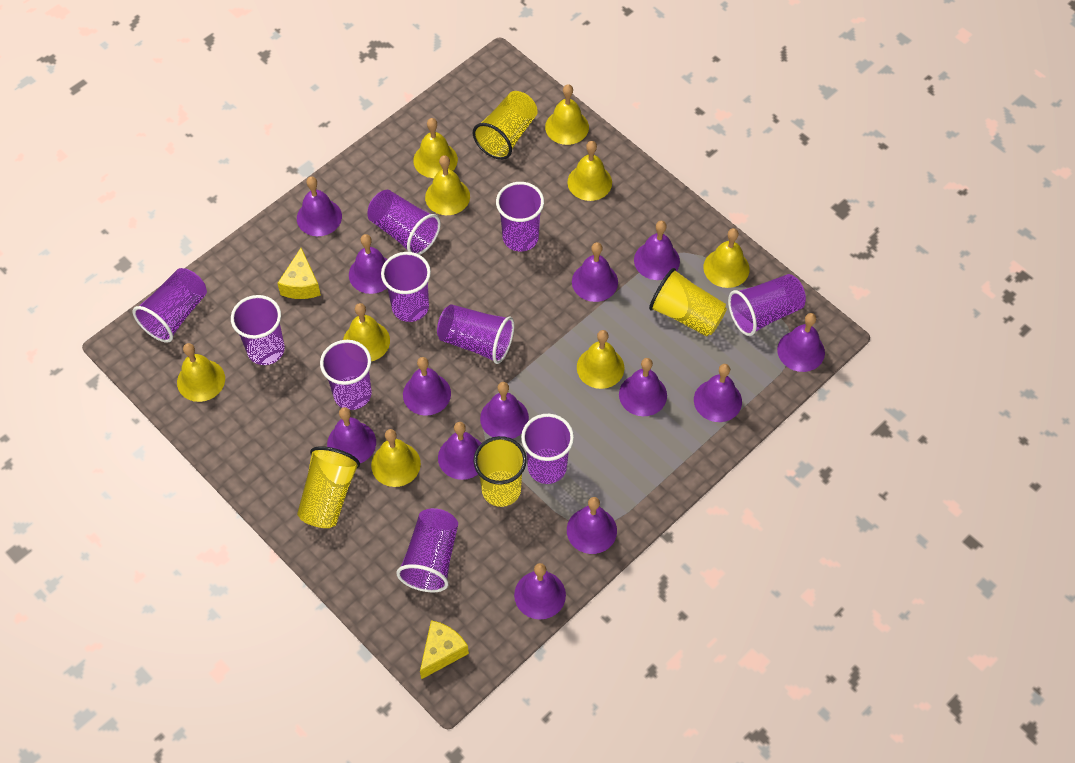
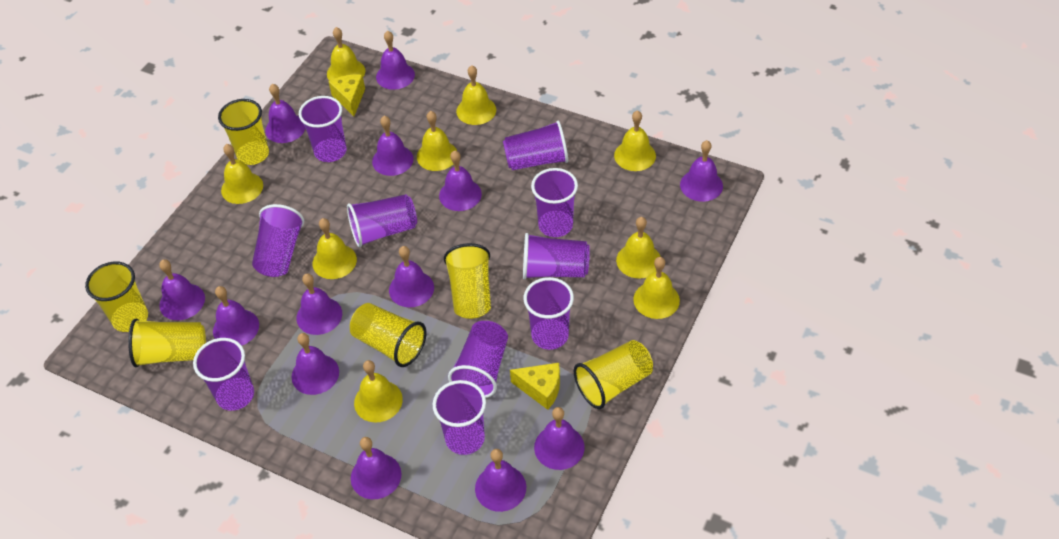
yellow cup: 4 -> 6

